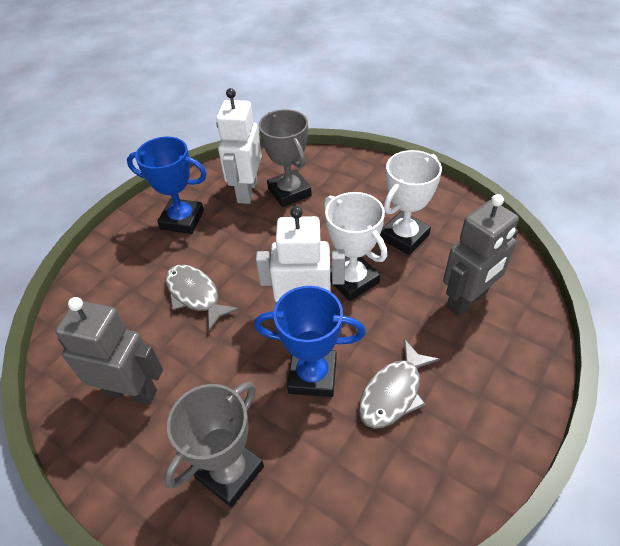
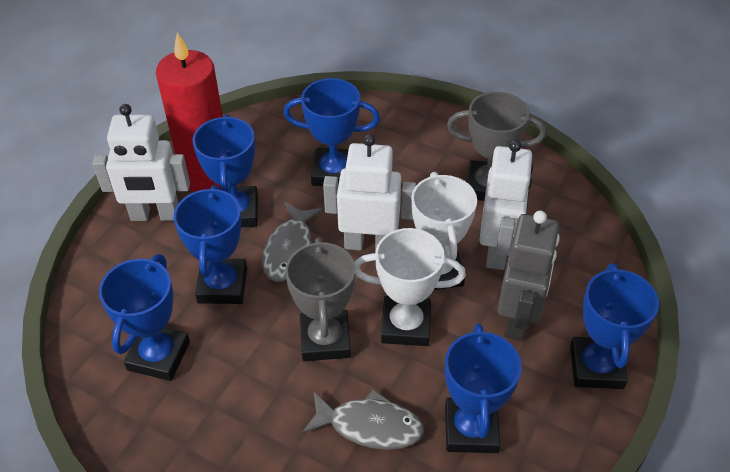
blue trophy: 2 -> 6
grey robot: 2 -> 1
red candle: 0 -> 1
white robot: 2 -> 3

